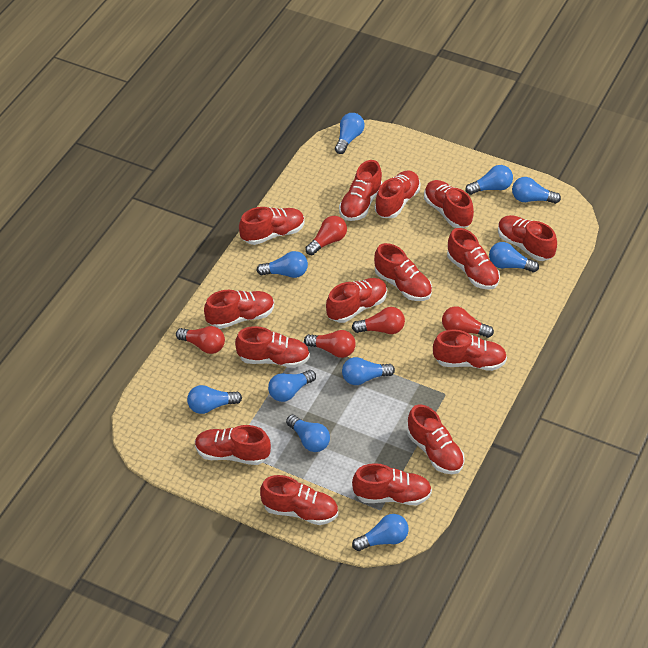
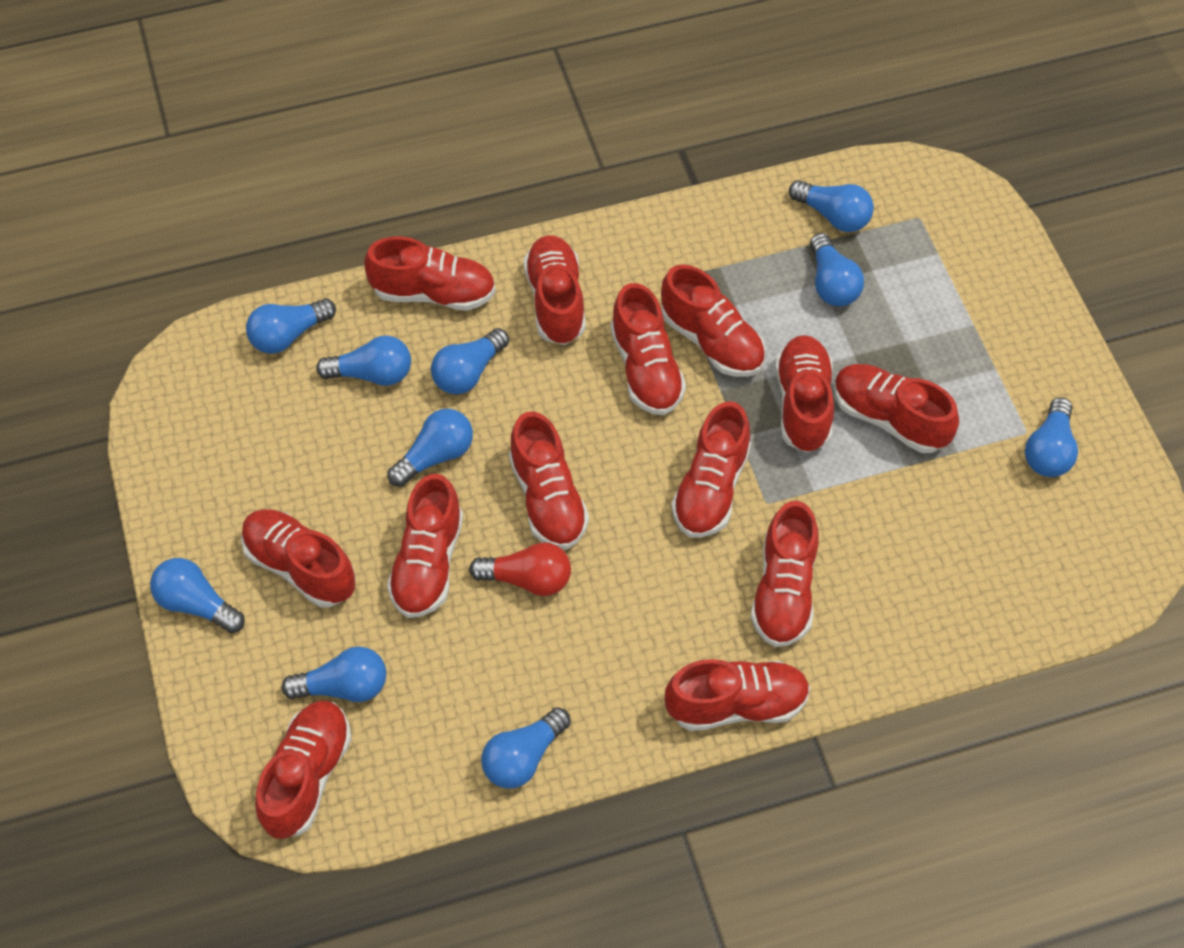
red light bulb: 5 -> 1
red shoe: 15 -> 13

